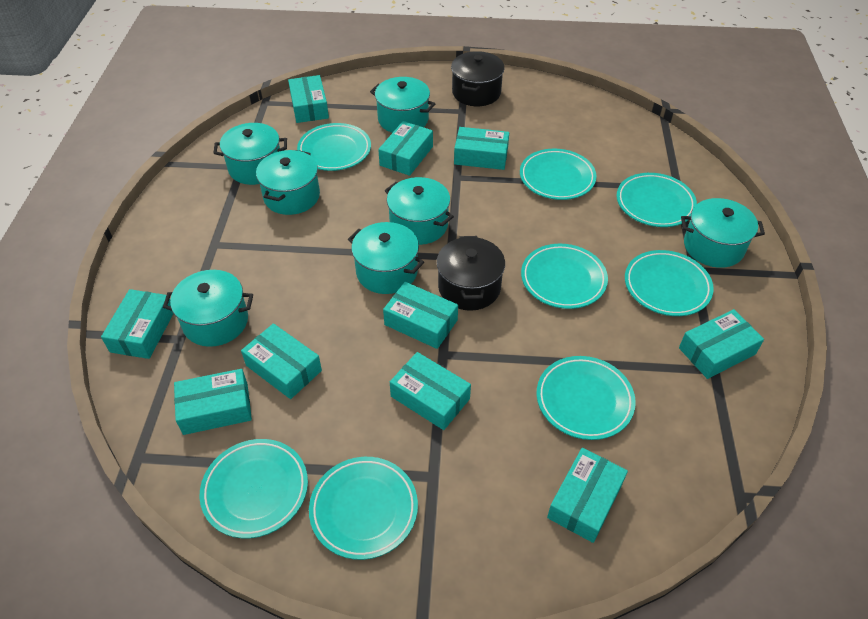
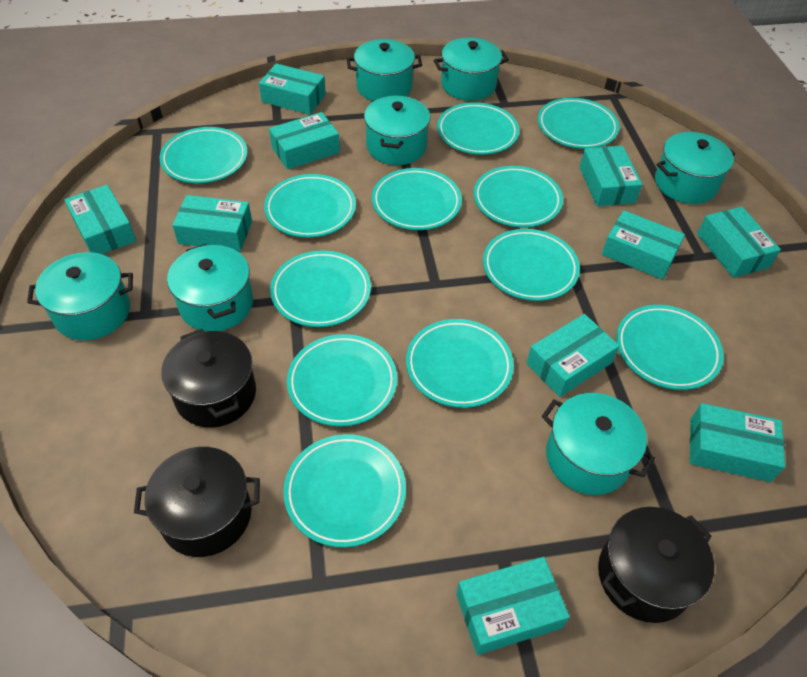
black pot: 2 -> 3
turquoise plate: 8 -> 12

